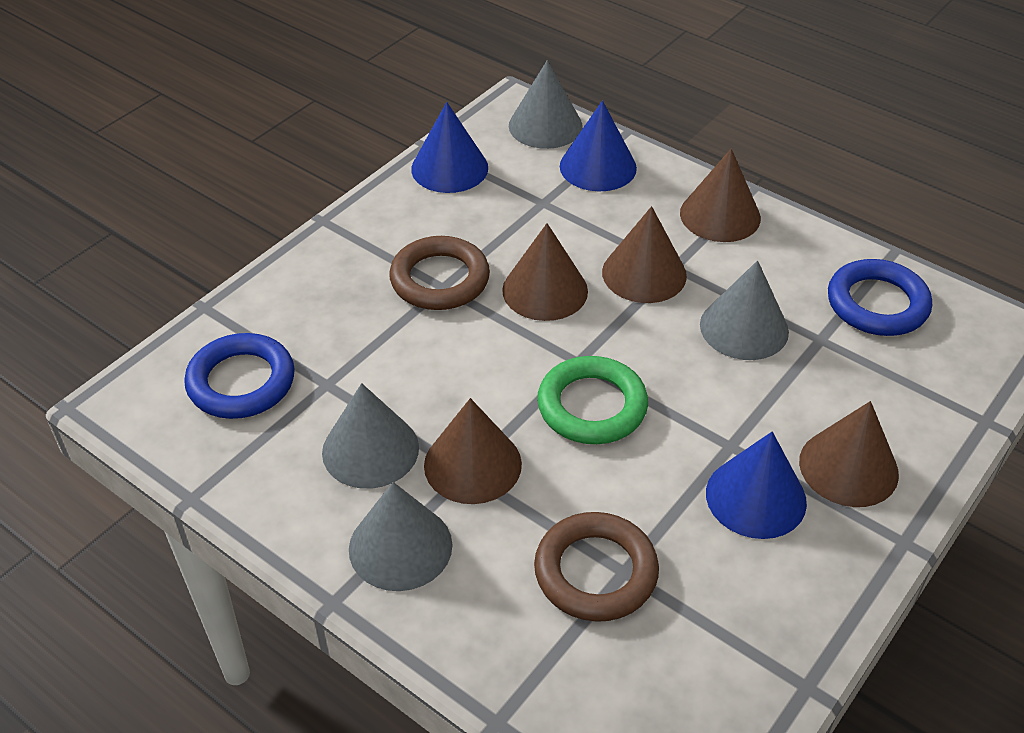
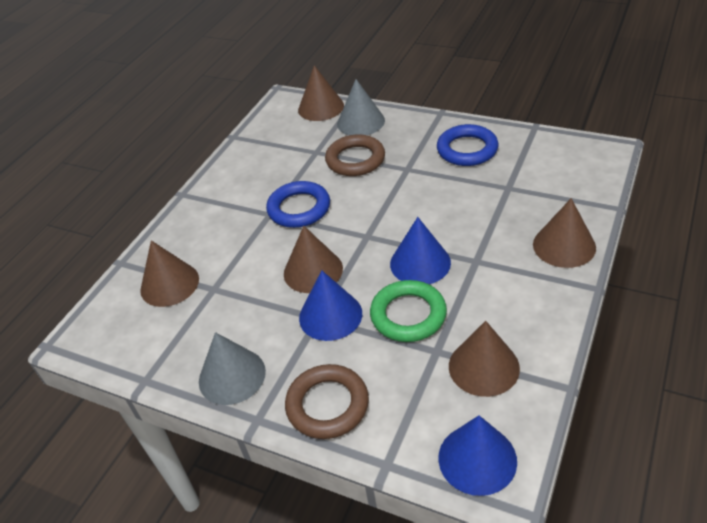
grey cone: 4 -> 2

